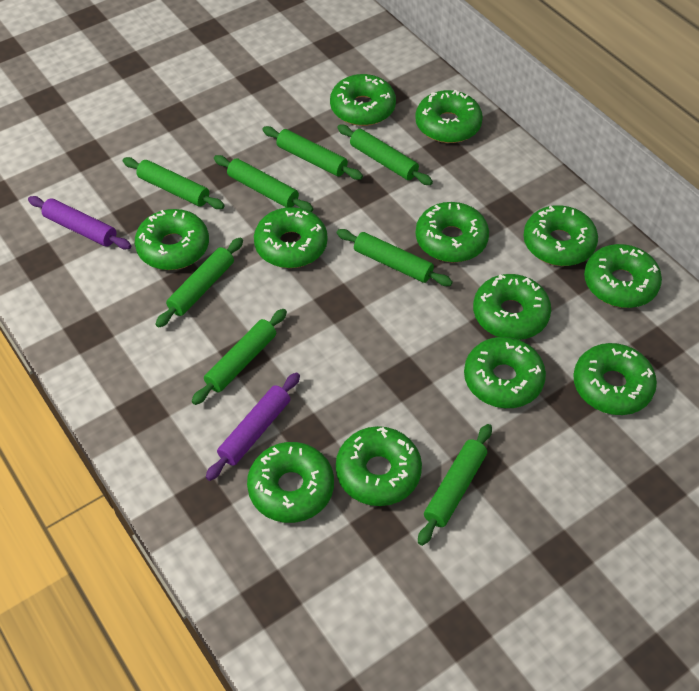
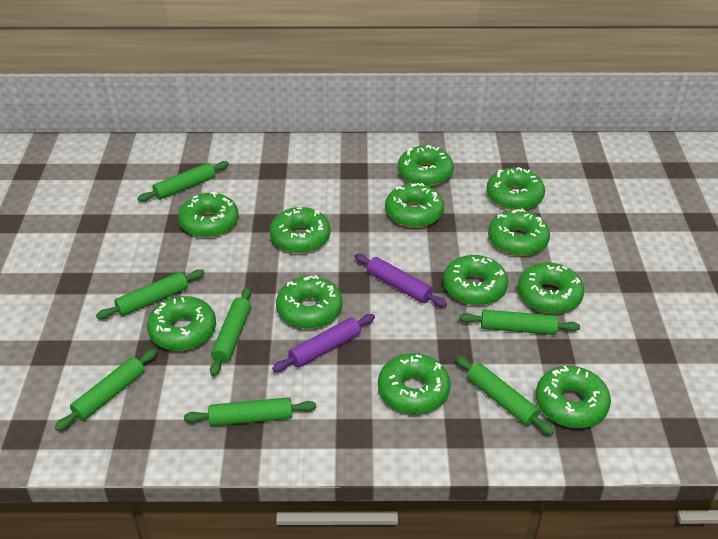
green rolling pin: 8 -> 7

